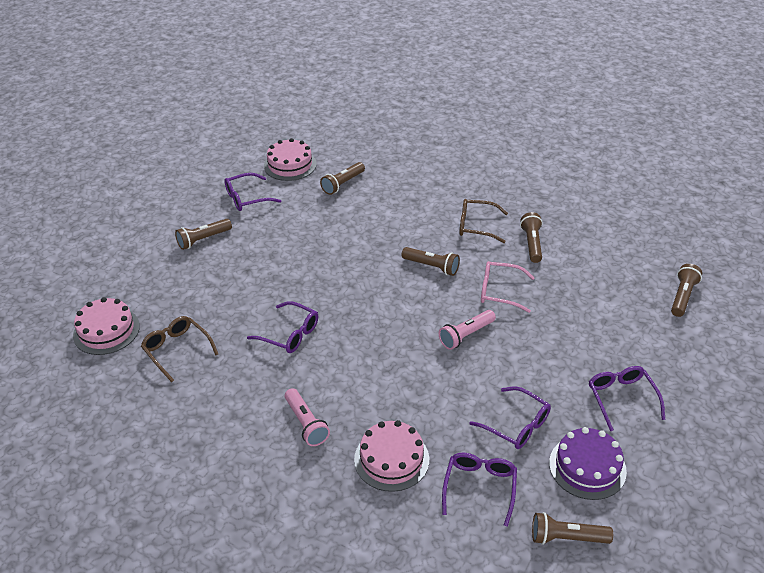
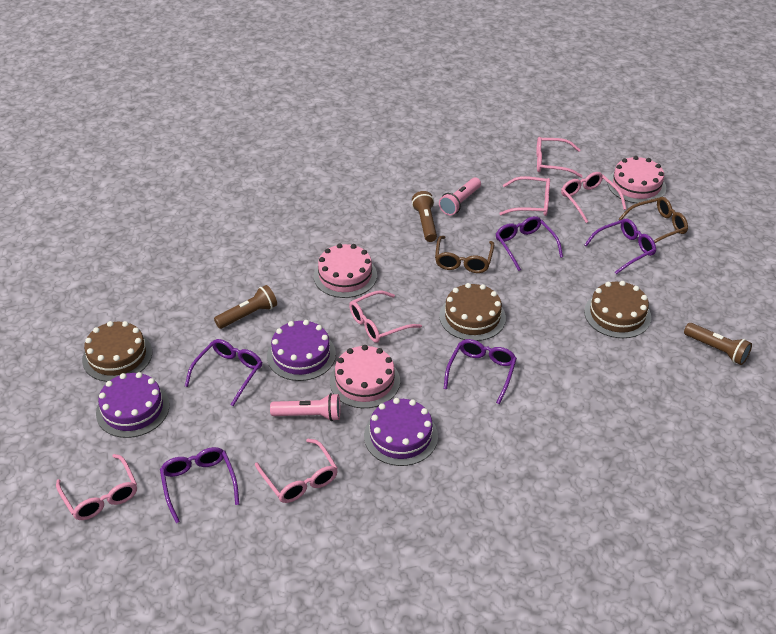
brown cake: 0 -> 3
brown flashlight: 6 -> 3
pink glasses: 1 -> 6
purple cake: 1 -> 3

